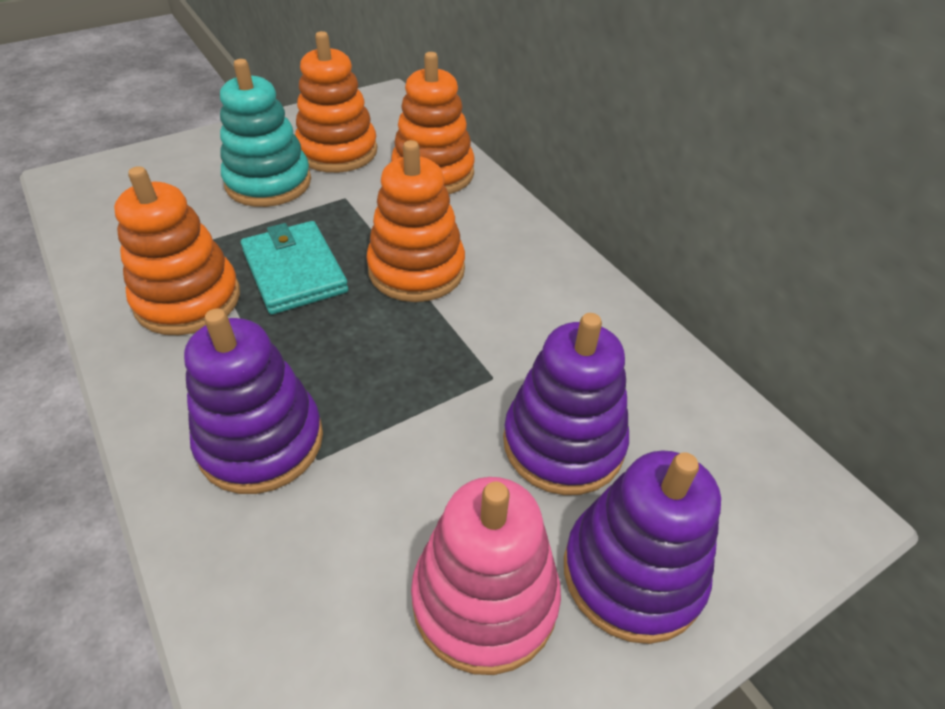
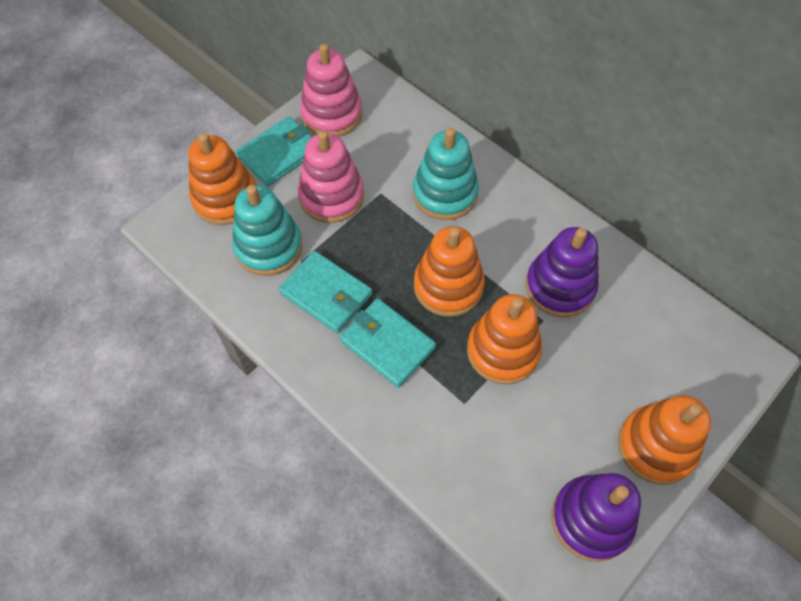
pink stacking toy: 1 -> 2
purple stacking toy: 3 -> 2
turquoise stacking toy: 1 -> 2
turquoise wallet: 1 -> 3

